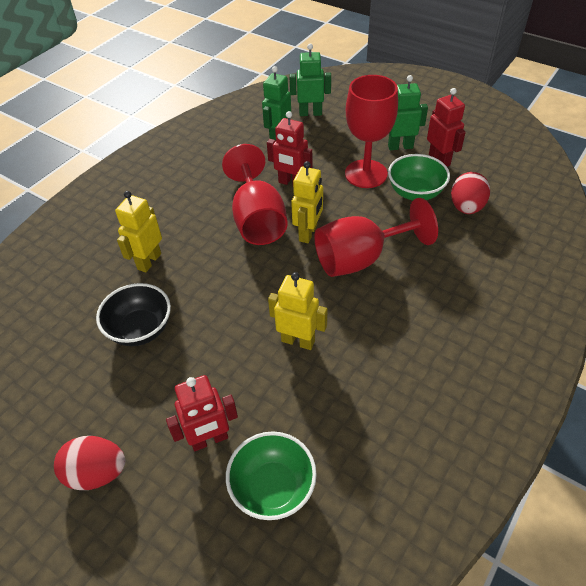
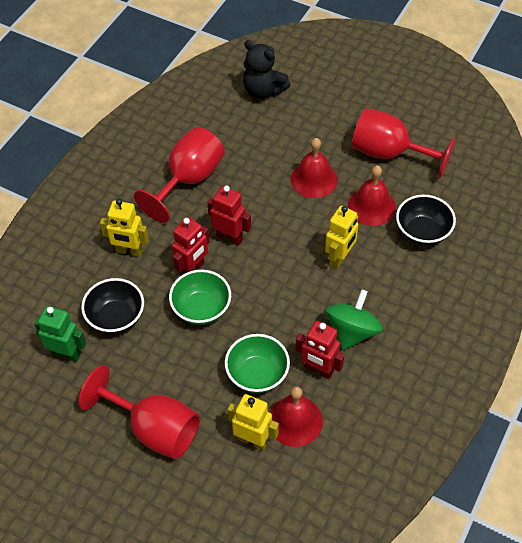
black bowl: 1 -> 2
black teddy bear: 0 -> 1
green robot: 3 -> 1
green spinning top: 0 -> 1
red bell: 0 -> 3
red egg: 2 -> 0

